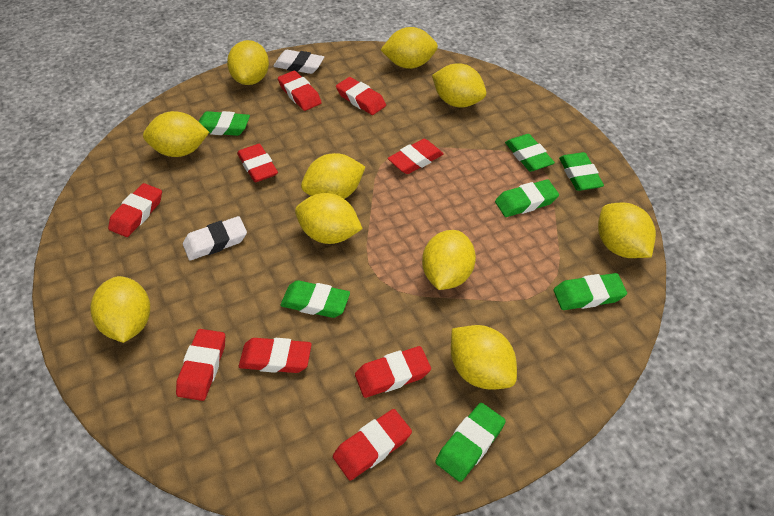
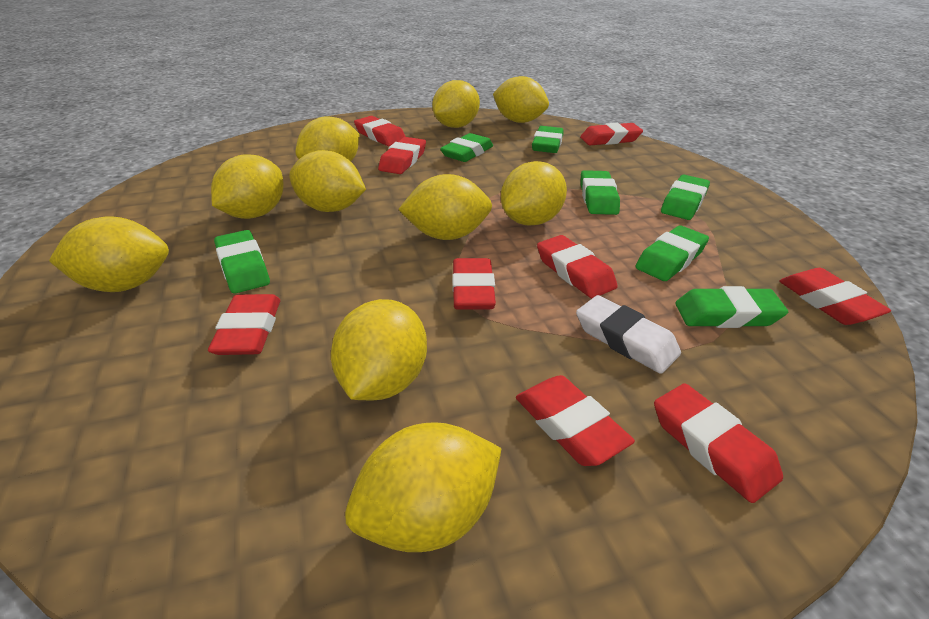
white eraser: 2 -> 1

